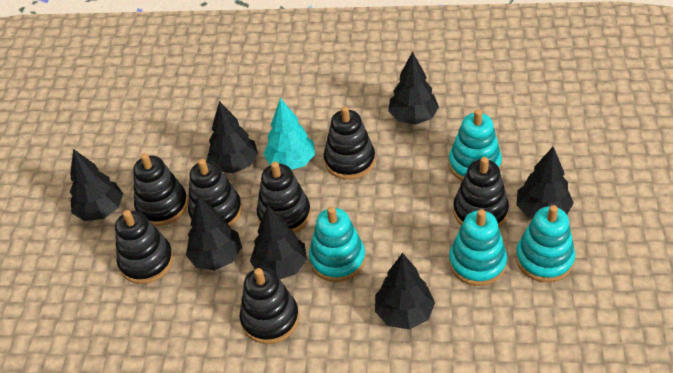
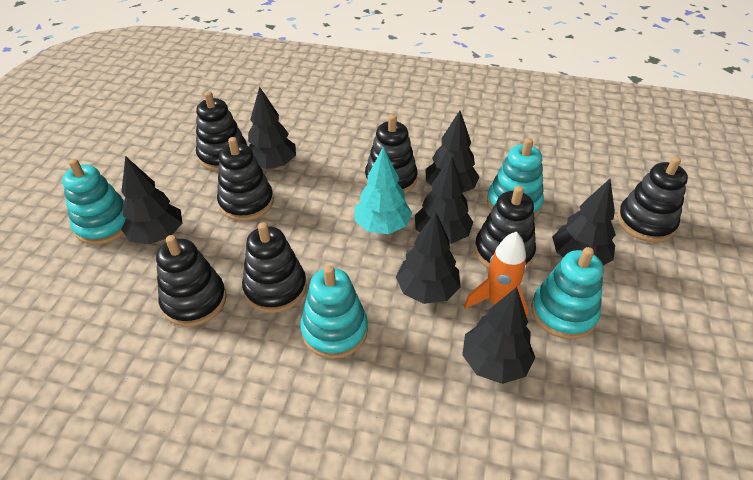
orange rocket: 0 -> 1

